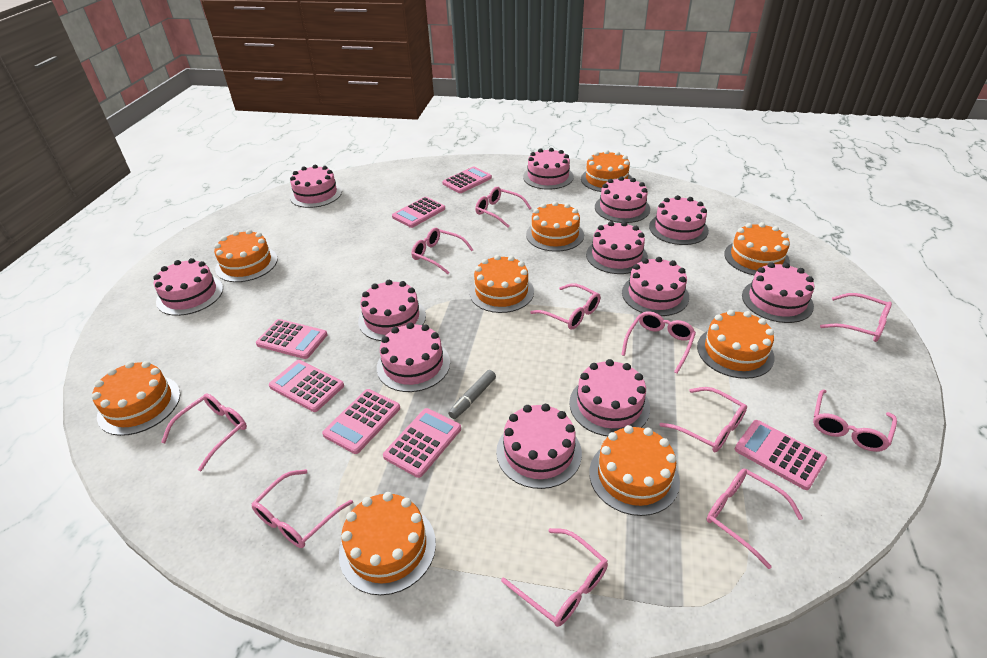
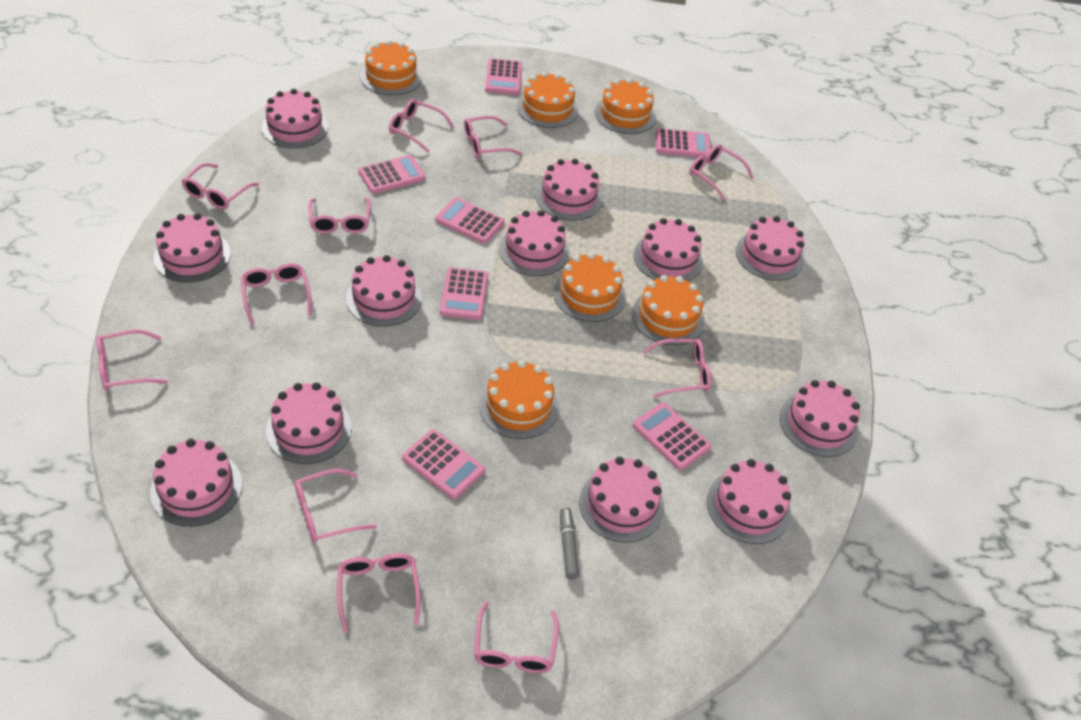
orange cake: 9 -> 6

